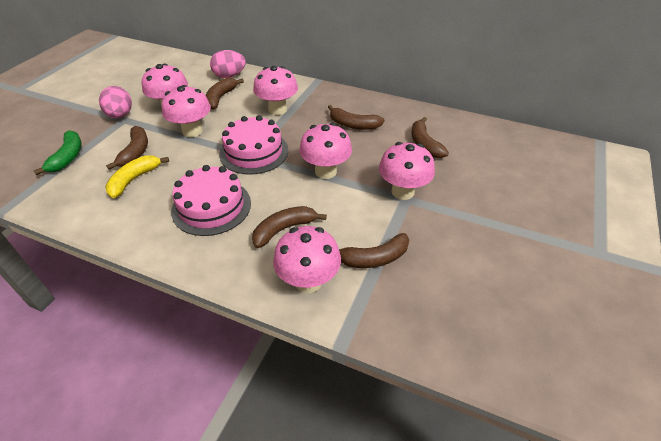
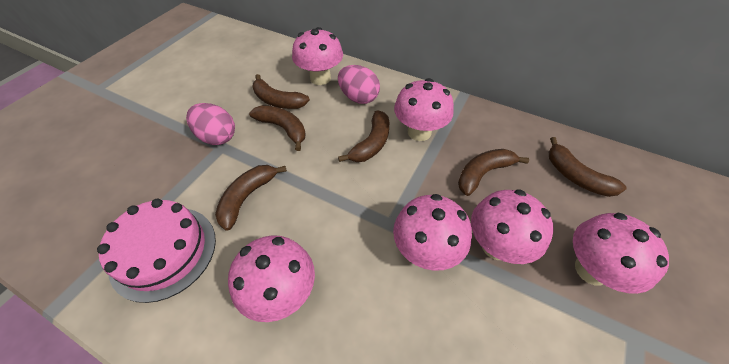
green banana: 1 -> 0
pink cake: 2 -> 1
yellow banana: 1 -> 0

